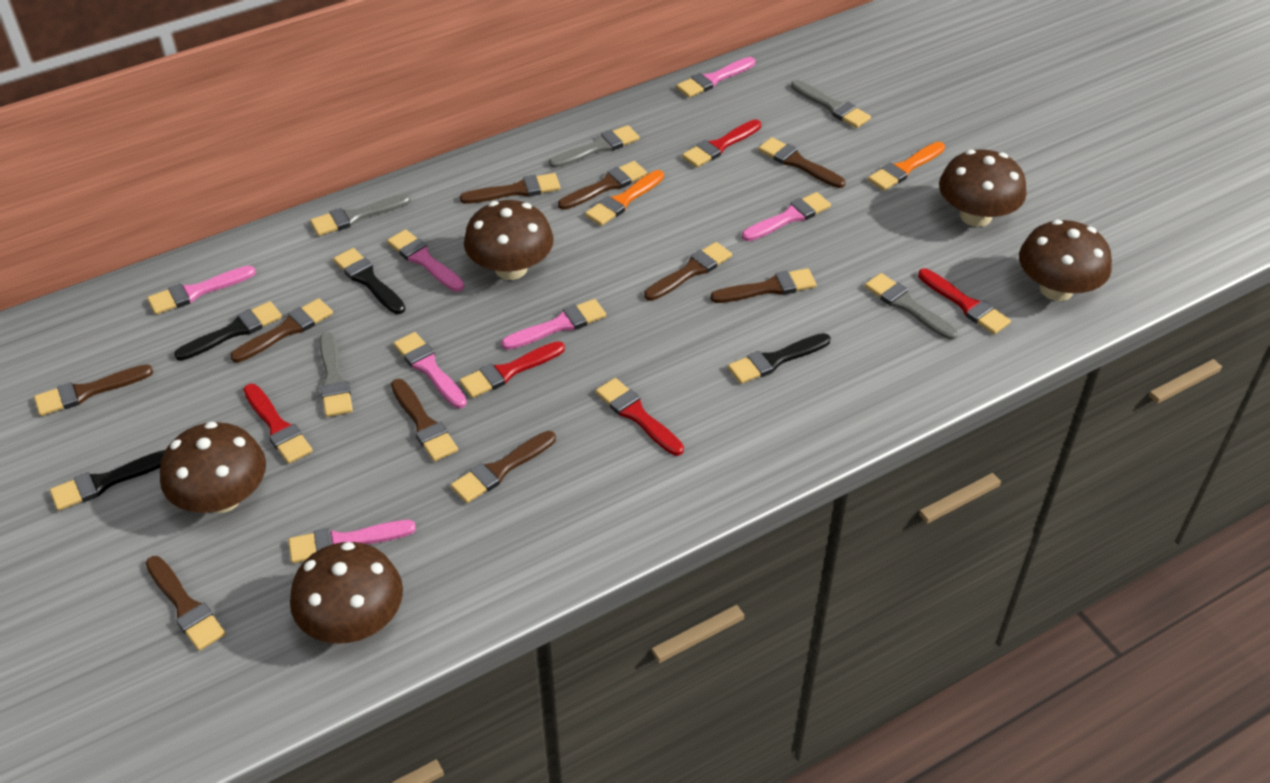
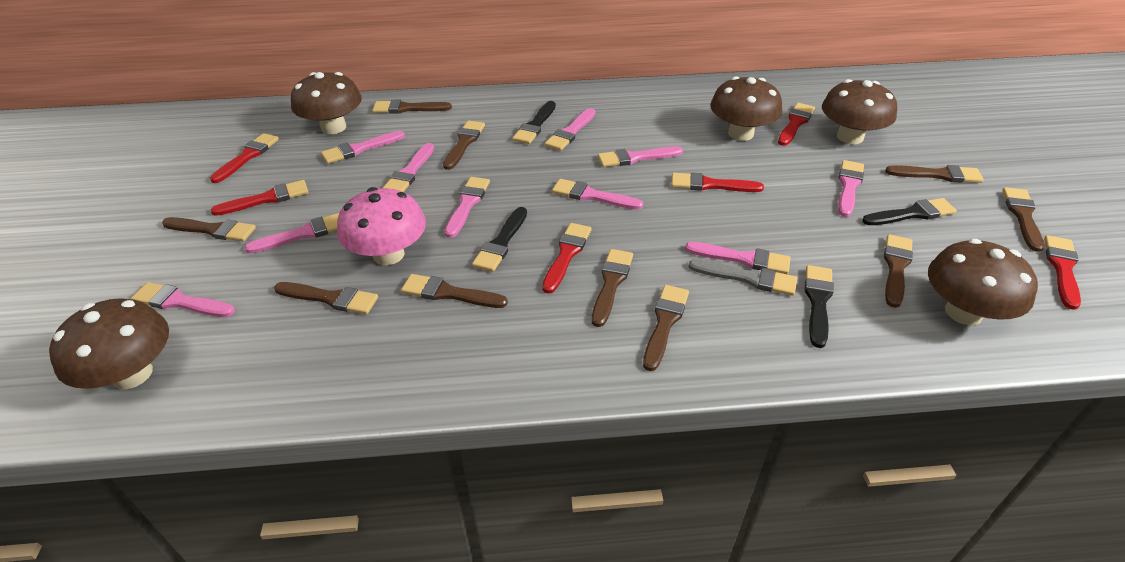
grey brush: 5 -> 1
orange brush: 2 -> 0
pink brush: 7 -> 10
pink mushroom: 0 -> 1
red brush: 5 -> 6

